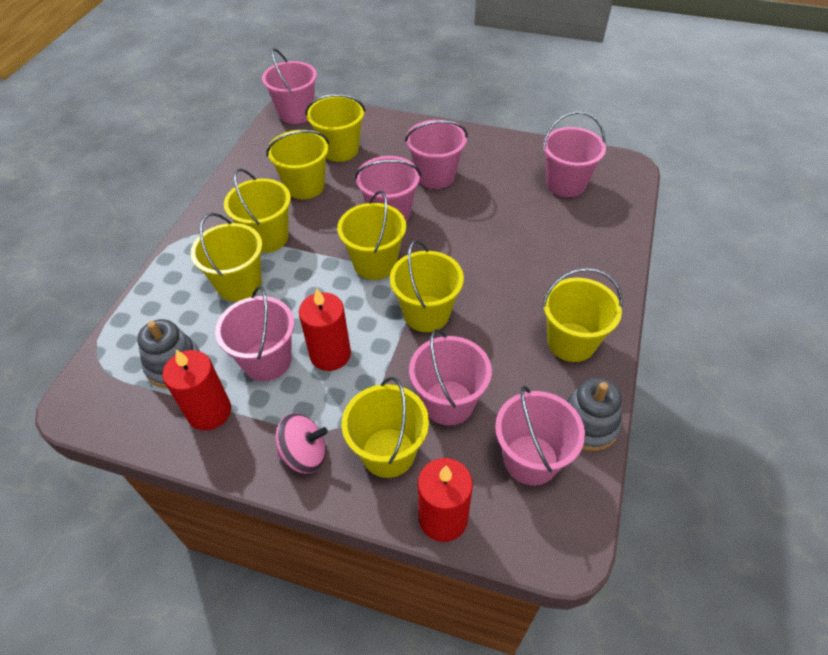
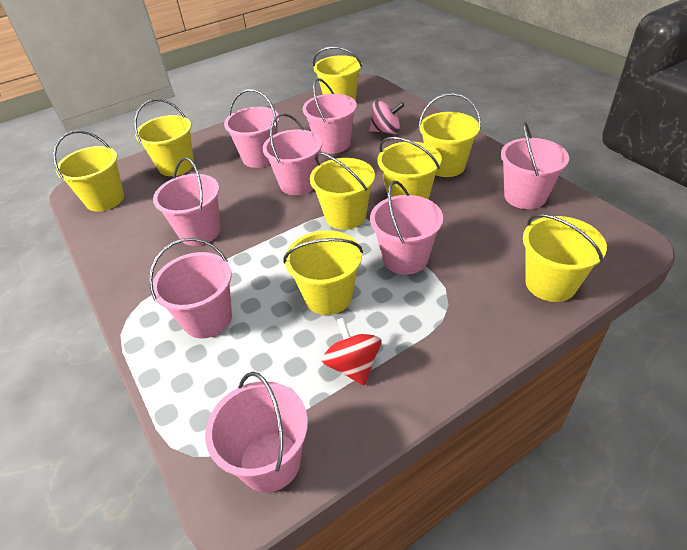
grey stacking toy: 2 -> 0
pink bucket: 7 -> 8
red candle: 3 -> 0
red spinning top: 0 -> 1

